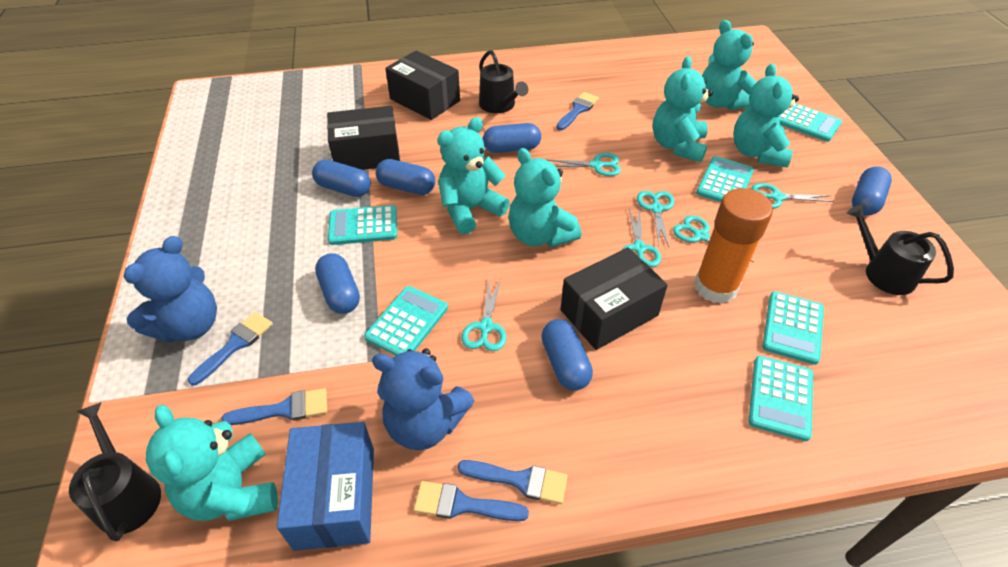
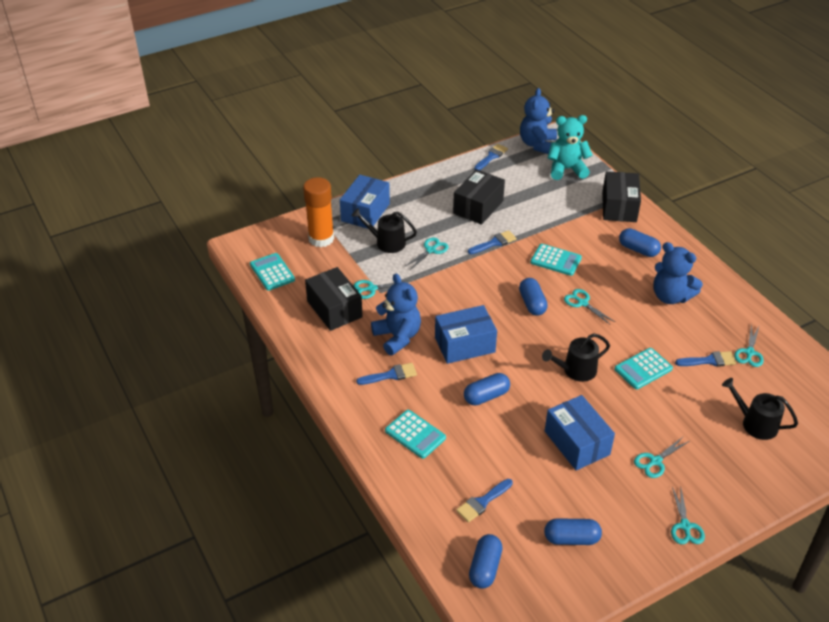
blue box: 1 -> 3
blue capsule: 6 -> 5
blue teddy bear: 2 -> 3
turquoise calculator: 6 -> 4
turquoise teddy bear: 6 -> 1

